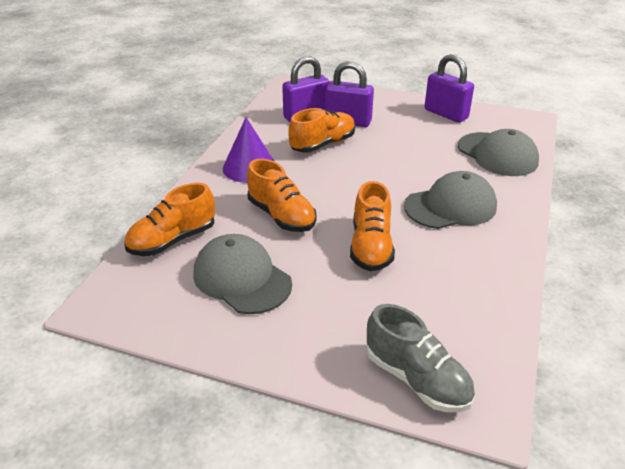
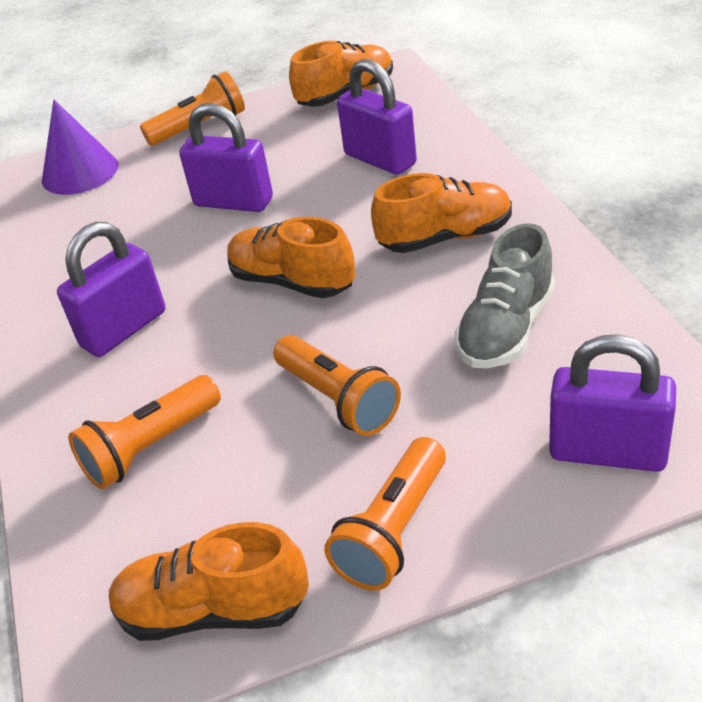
grey cap: 3 -> 0
orange flashlight: 0 -> 4
purple padlock: 3 -> 4

